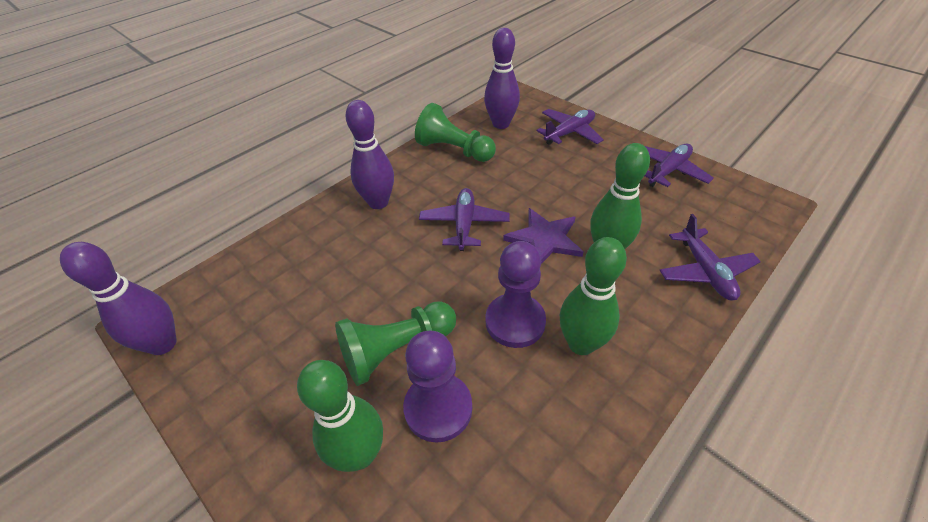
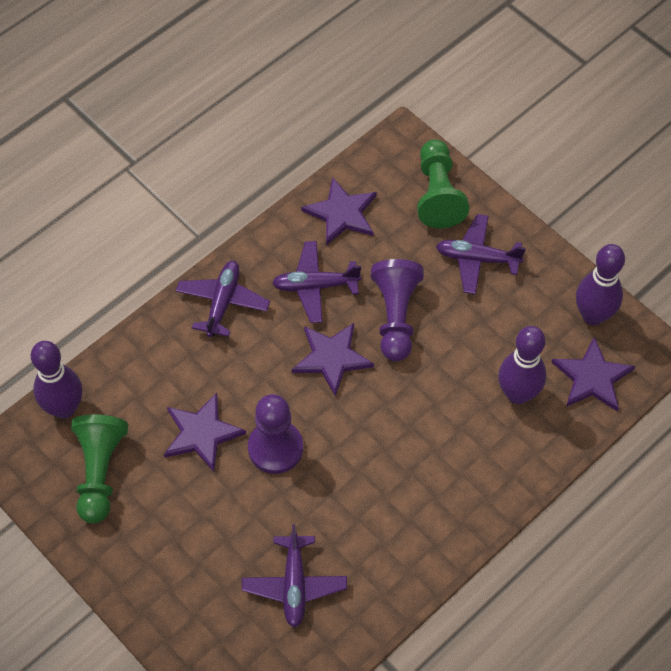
green bowling pin: 3 -> 0
purple star: 1 -> 4

